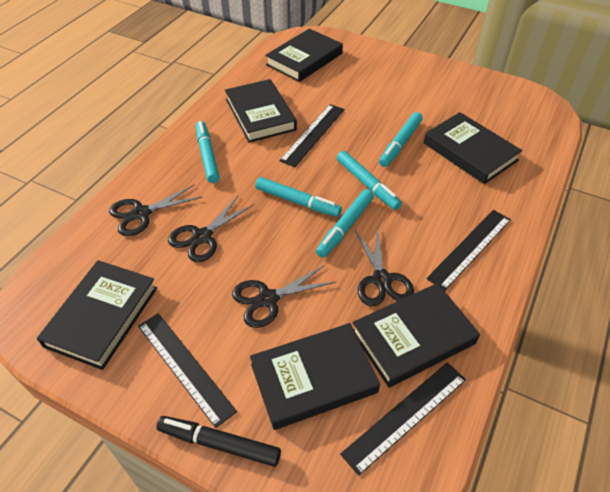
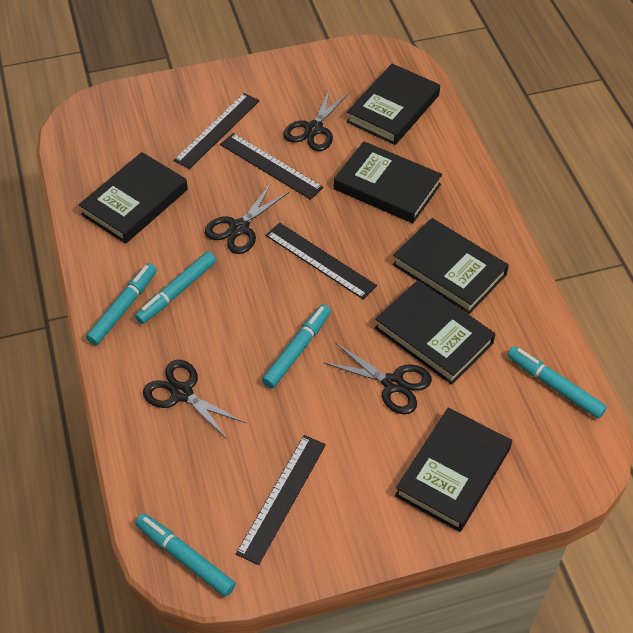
black marker: 1 -> 0

